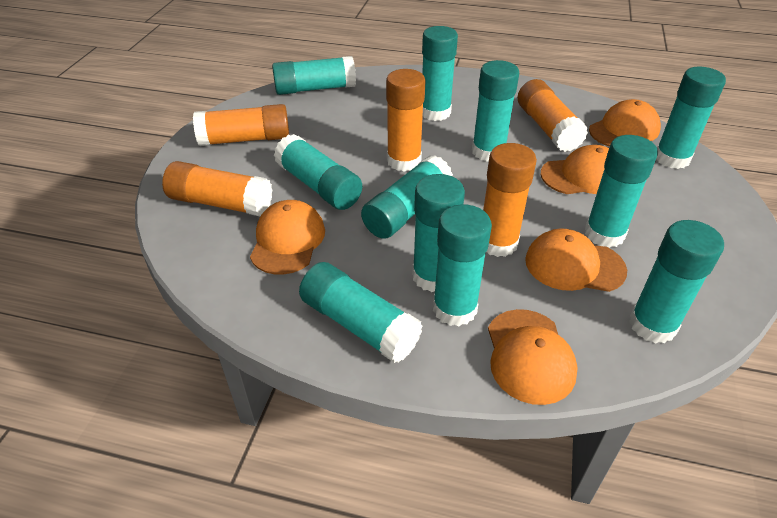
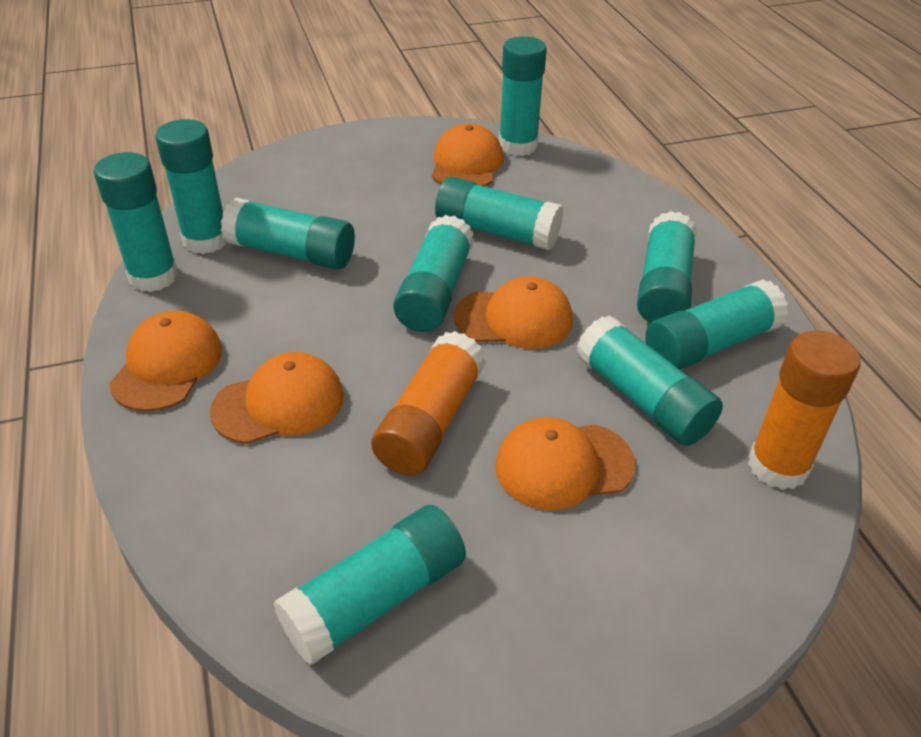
orange glue stick: 5 -> 2
turquoise glue stick: 11 -> 10

